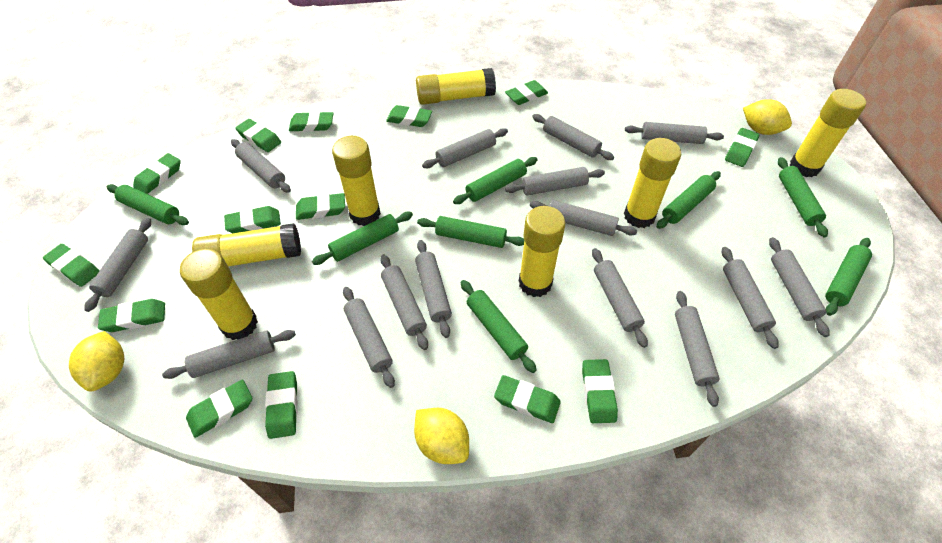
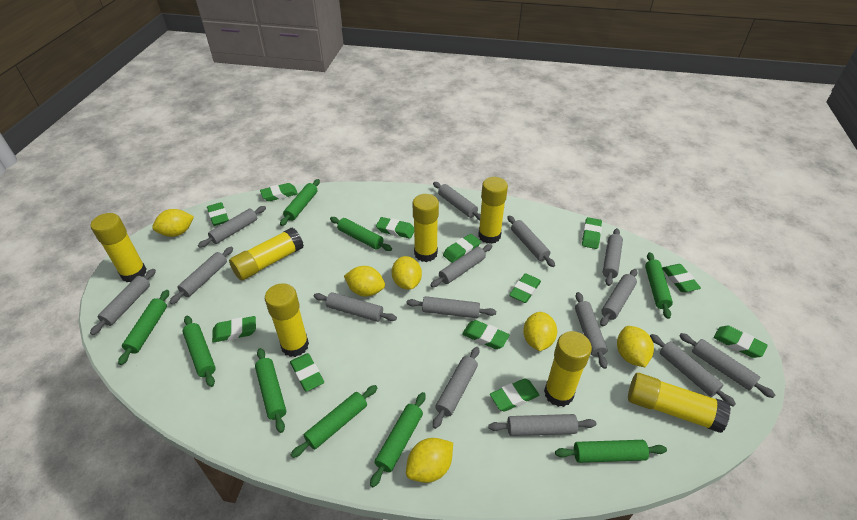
green eraser: 14 -> 12
green rolling pin: 8 -> 9
yellow lemon: 3 -> 6

